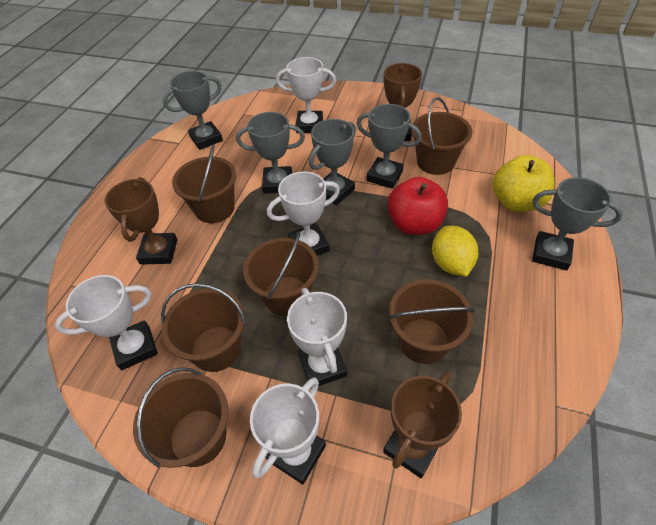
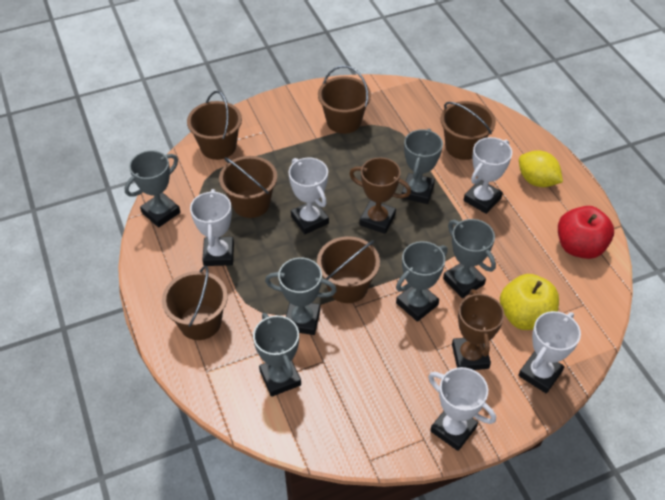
brown trophy: 3 -> 2
grey trophy: 5 -> 6

